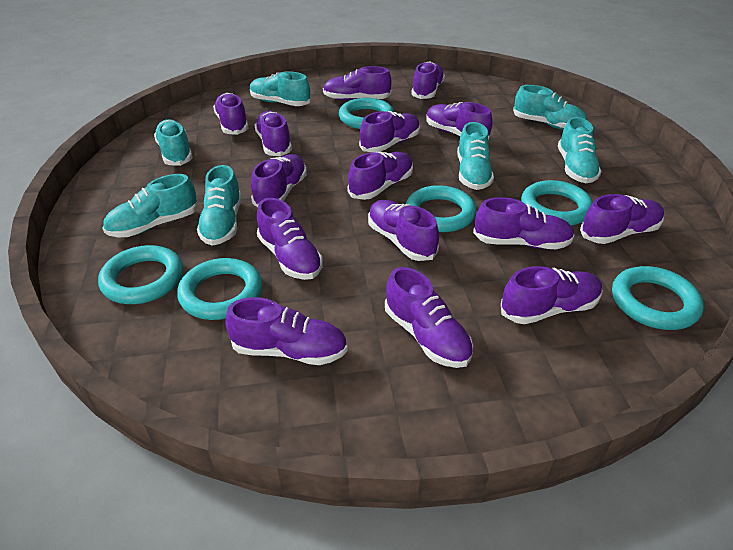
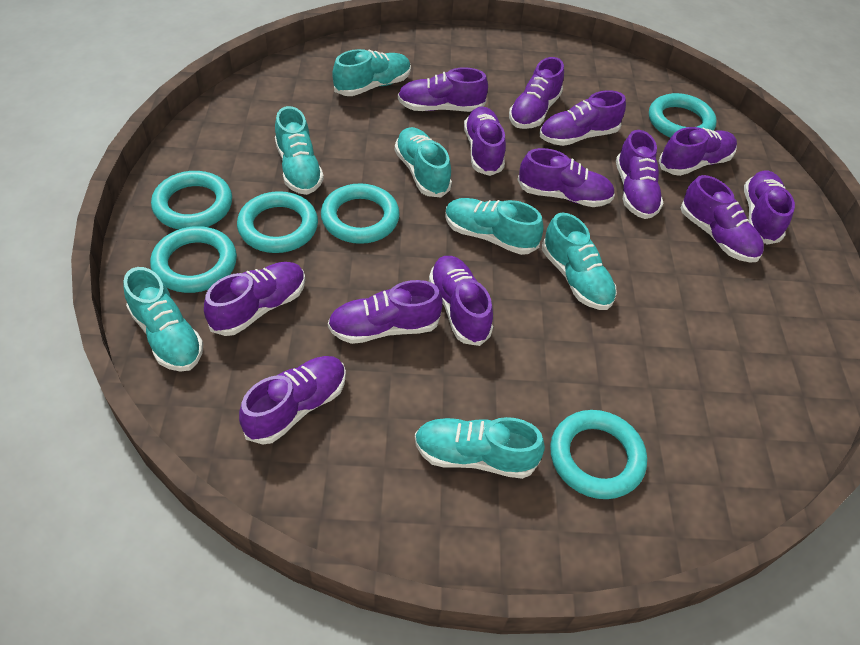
purple shoe: 15 -> 13

